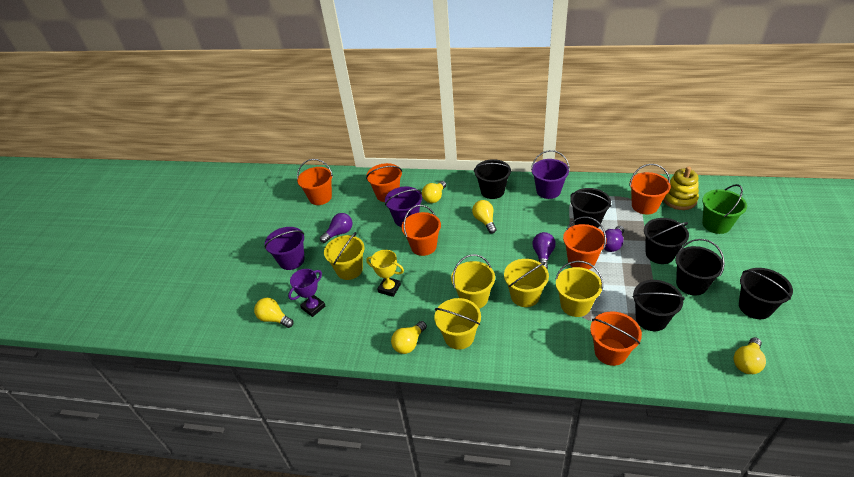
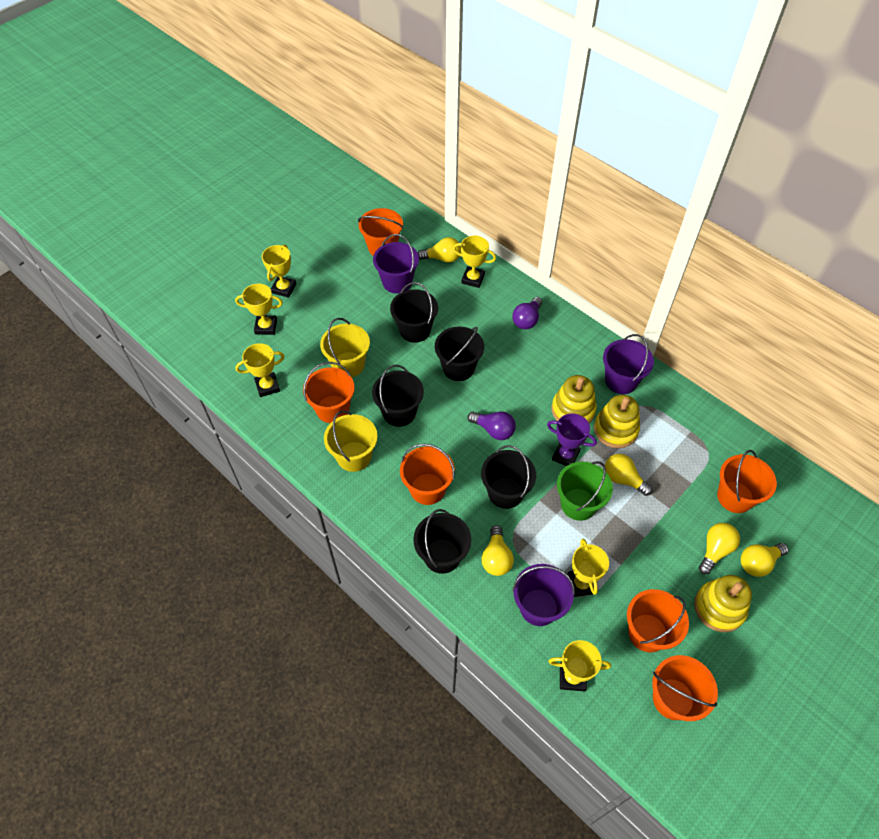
black bucket: 6 -> 5
purple light bulb: 3 -> 2
yellow bucket: 5 -> 2
yellow stacking toy: 1 -> 3
yellow trophy: 1 -> 6

